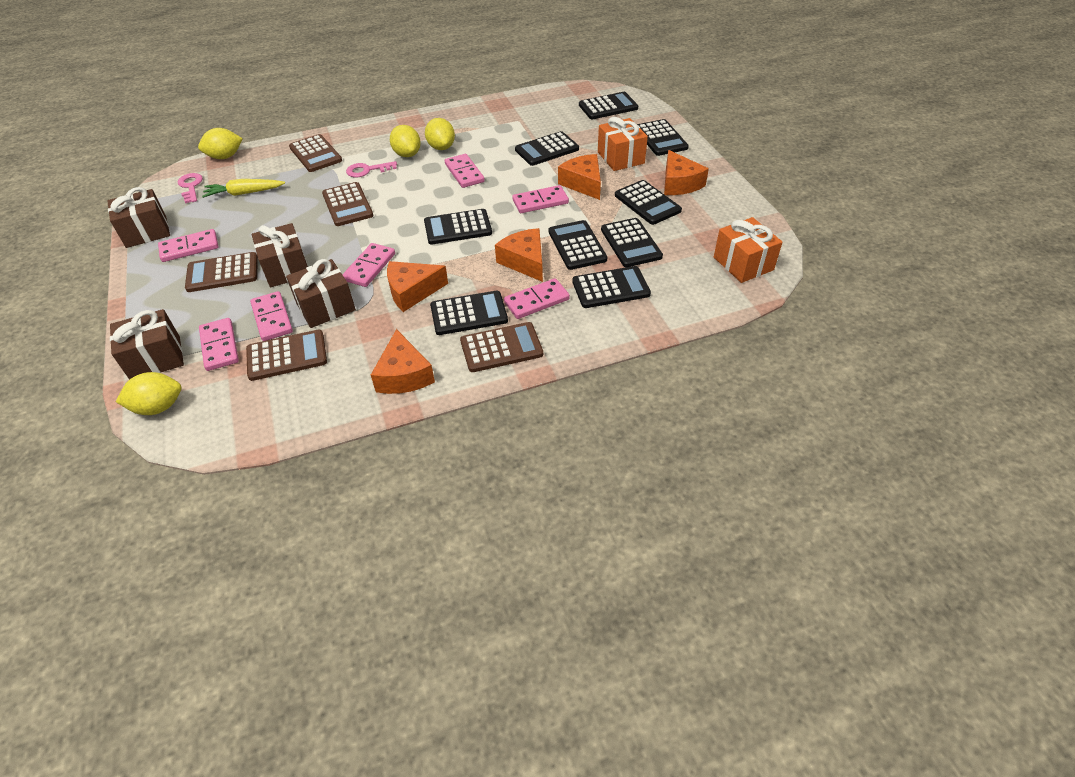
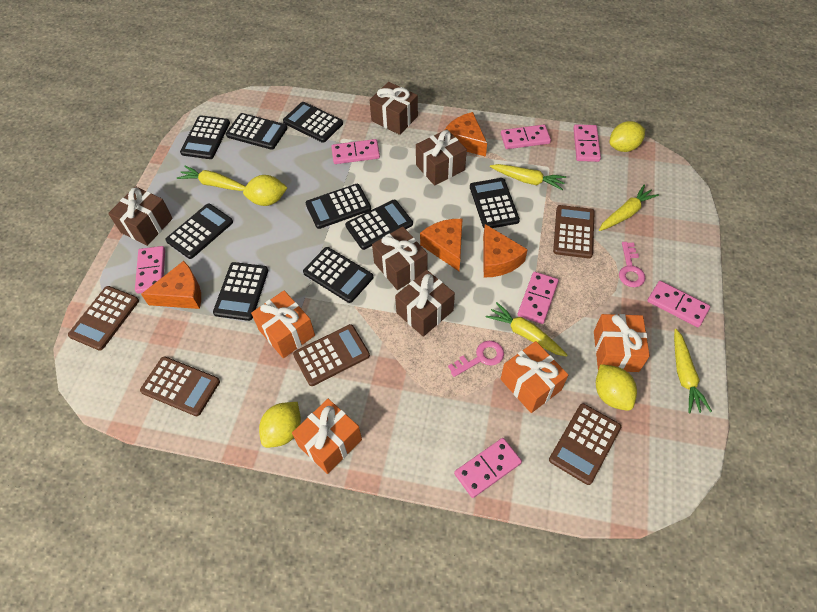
brown gift: 4 -> 5
orange cheese: 5 -> 4
orange gift: 2 -> 4
yellow carrot: 1 -> 5

